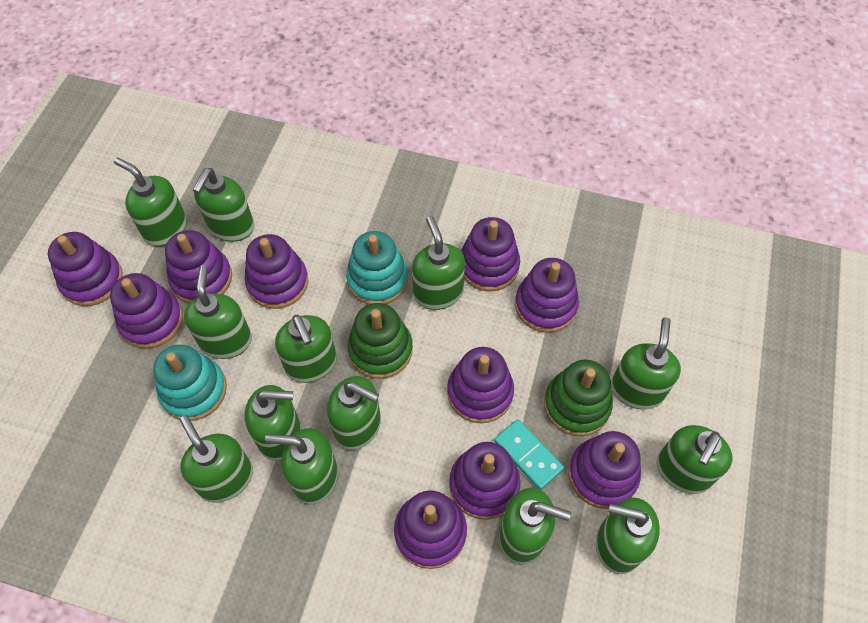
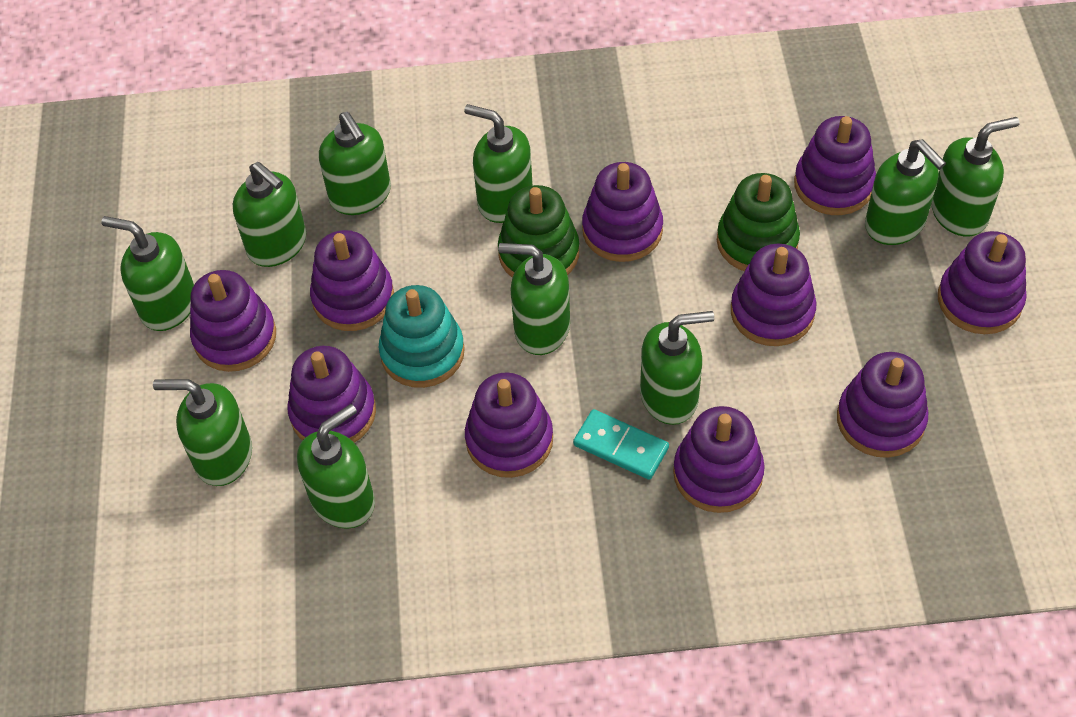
green soap dispenser: 13 -> 10
turquoise stacking toy: 2 -> 1

